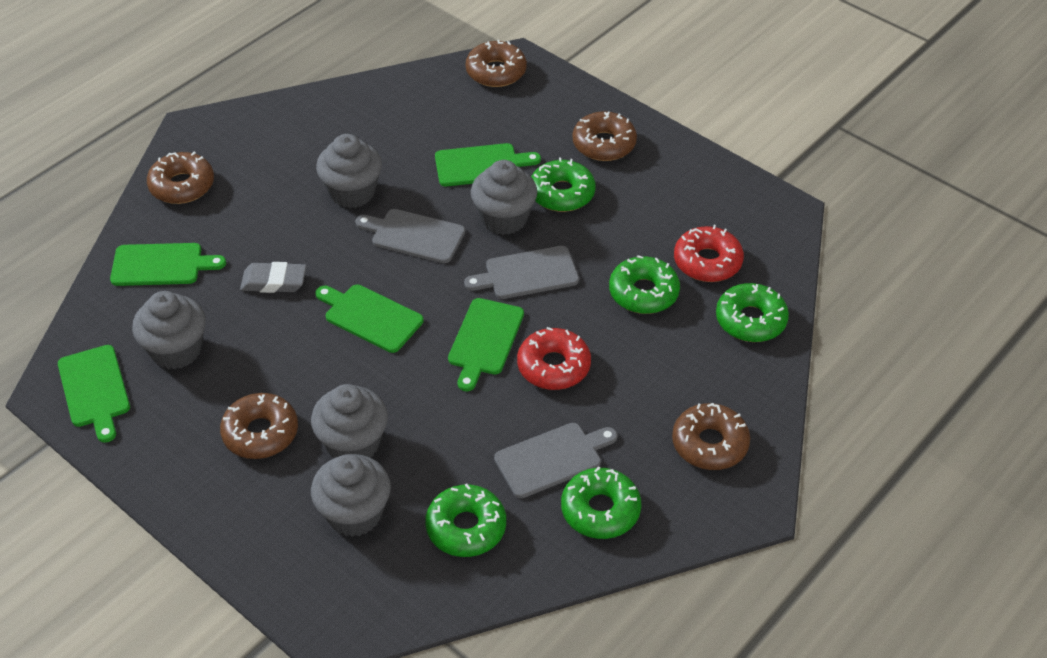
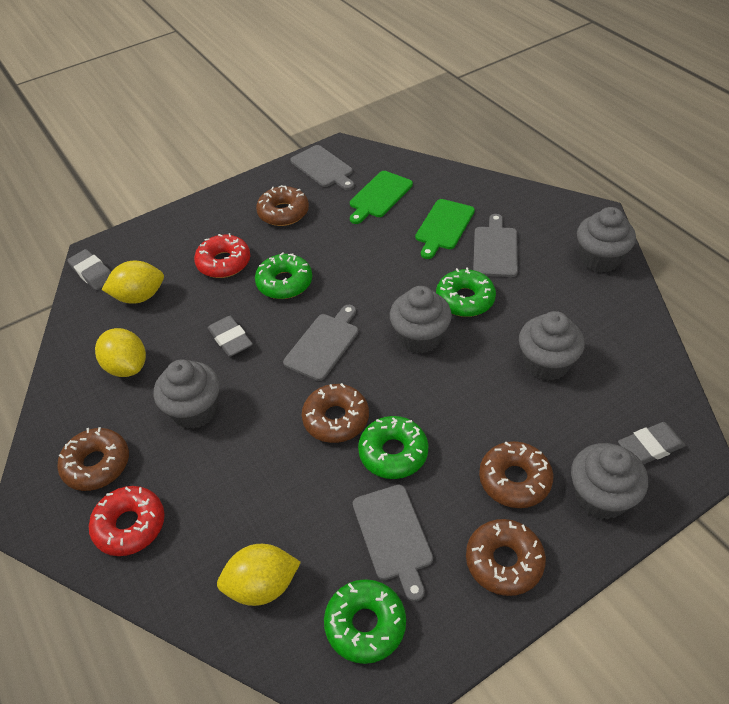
green cutting board: 5 -> 2
green donut: 5 -> 4
grey cutting board: 3 -> 4
grey eraser: 1 -> 3
yellow lemon: 0 -> 3

